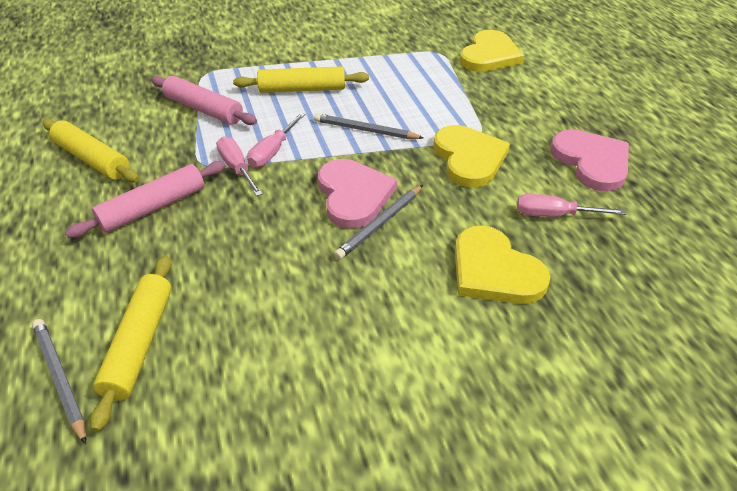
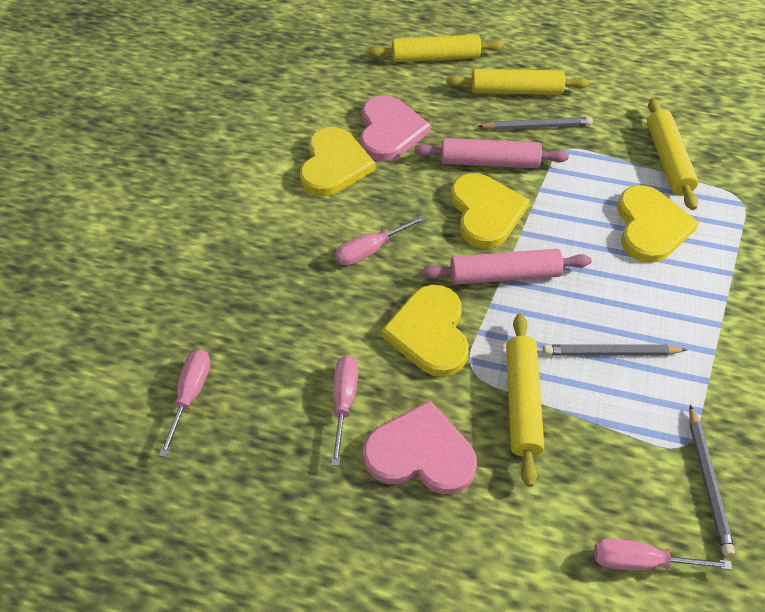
pink screwdriver: 3 -> 4
yellow heart: 3 -> 4
yellow rolling pin: 3 -> 4

